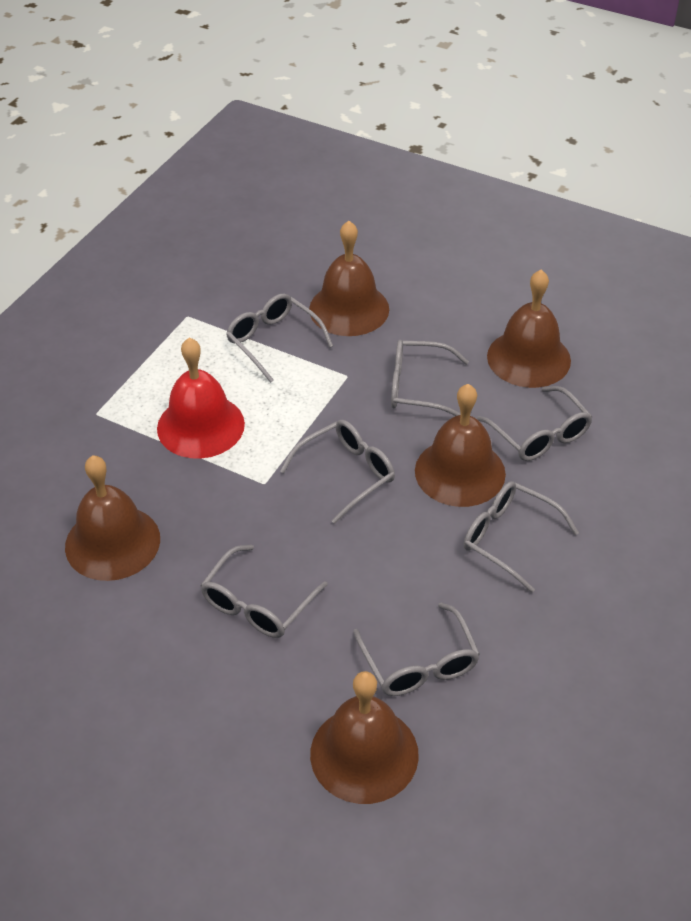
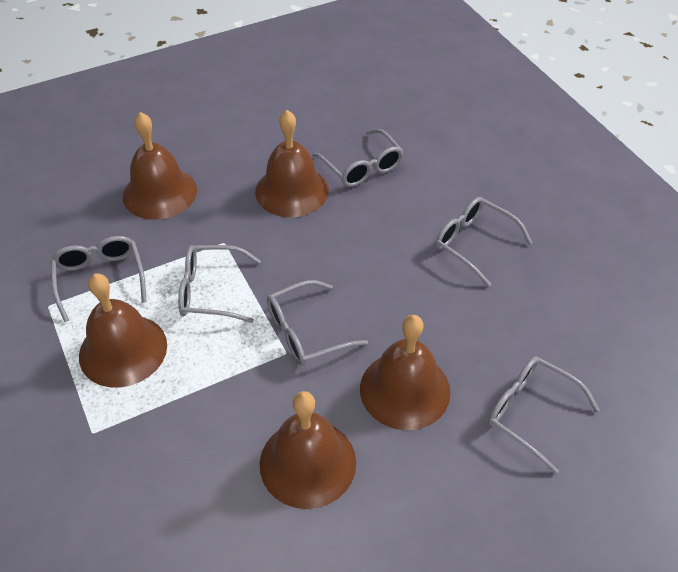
grey glasses: 7 -> 6
red bell: 1 -> 0

